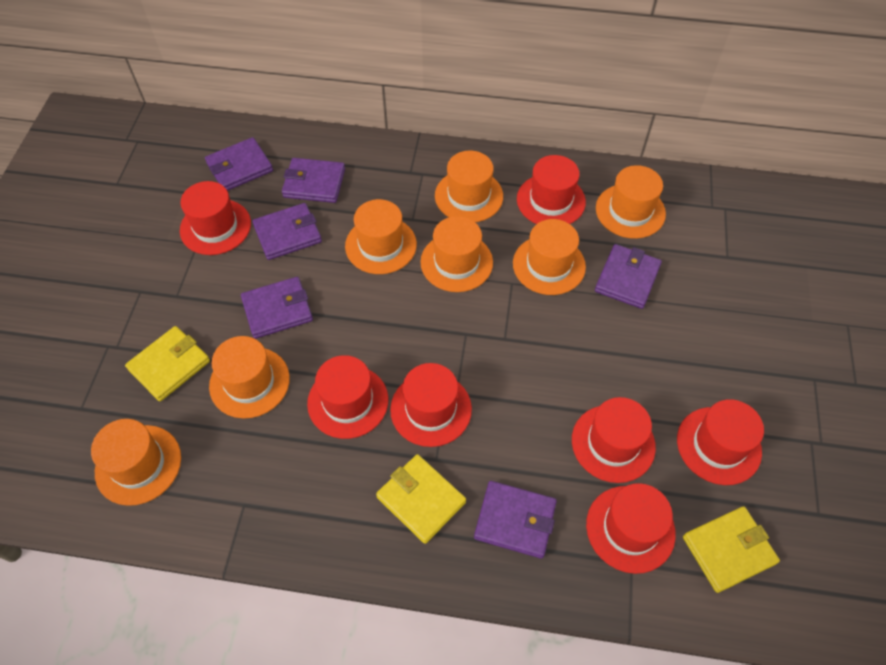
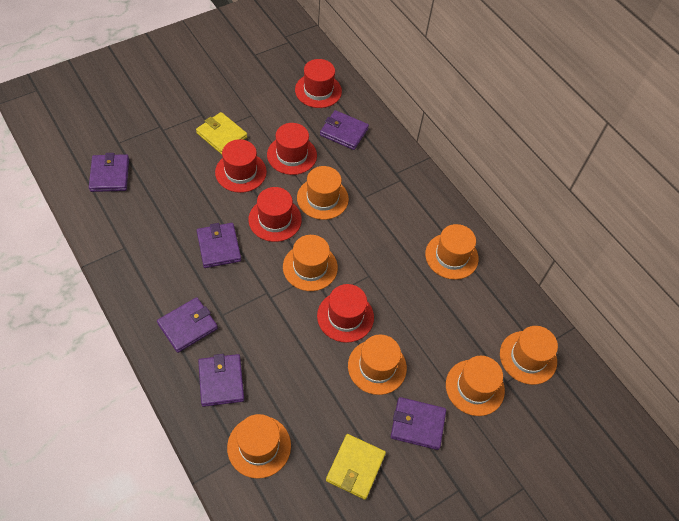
red hat: 7 -> 5
yellow wallet: 3 -> 2

